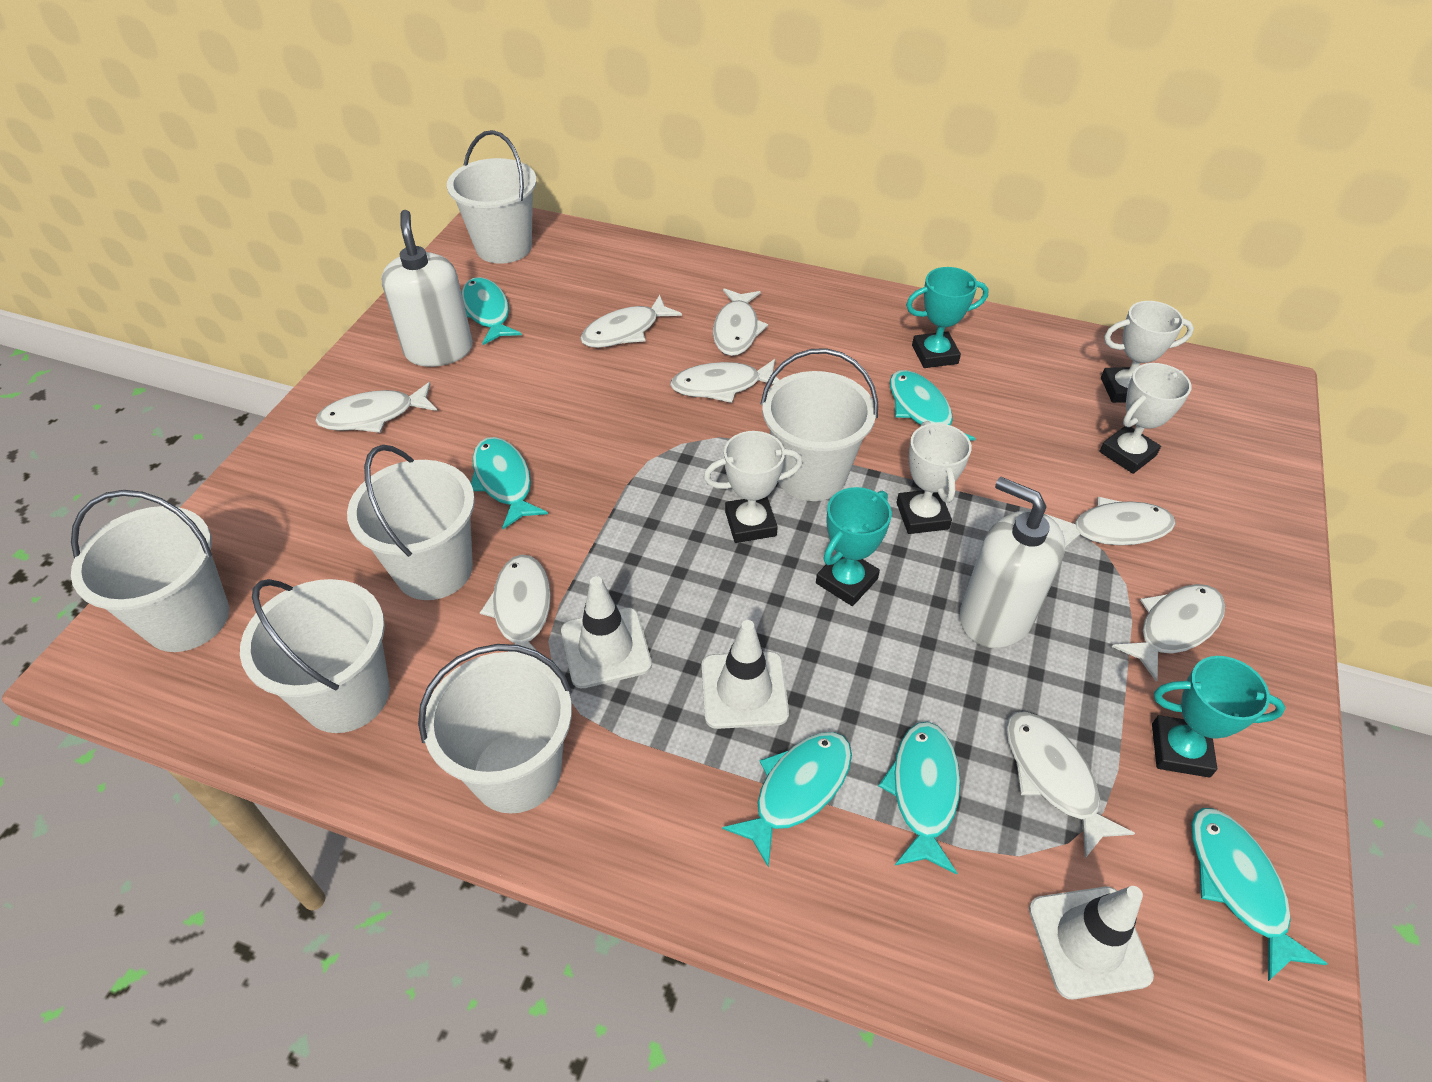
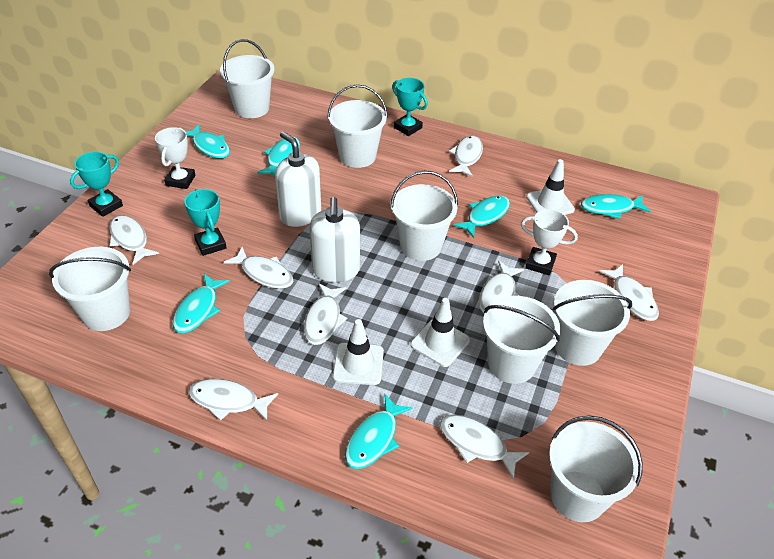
white bucket: 6 -> 7
white trophy: 4 -> 2

